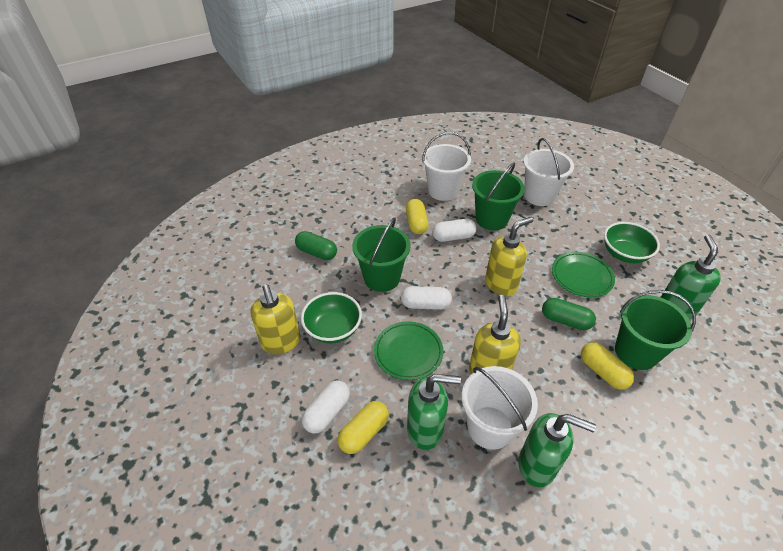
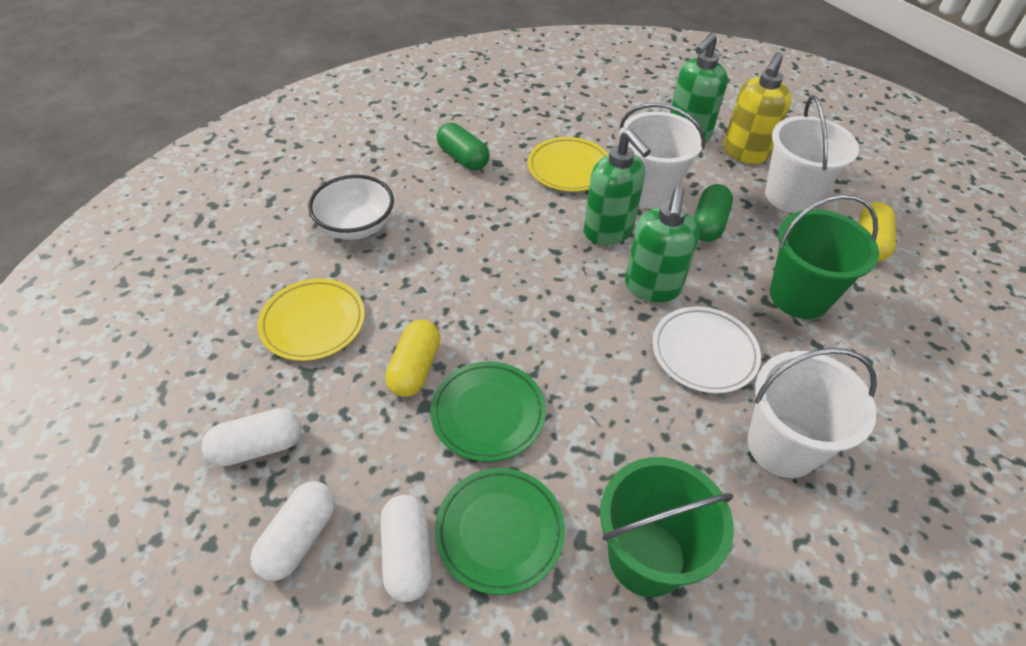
green bowl: 2 -> 0
green bucket: 3 -> 2
white bowl: 0 -> 1
white plate: 0 -> 1
yellow capsule: 3 -> 2
yellow plate: 0 -> 2
yellow soap dispenser: 3 -> 1

